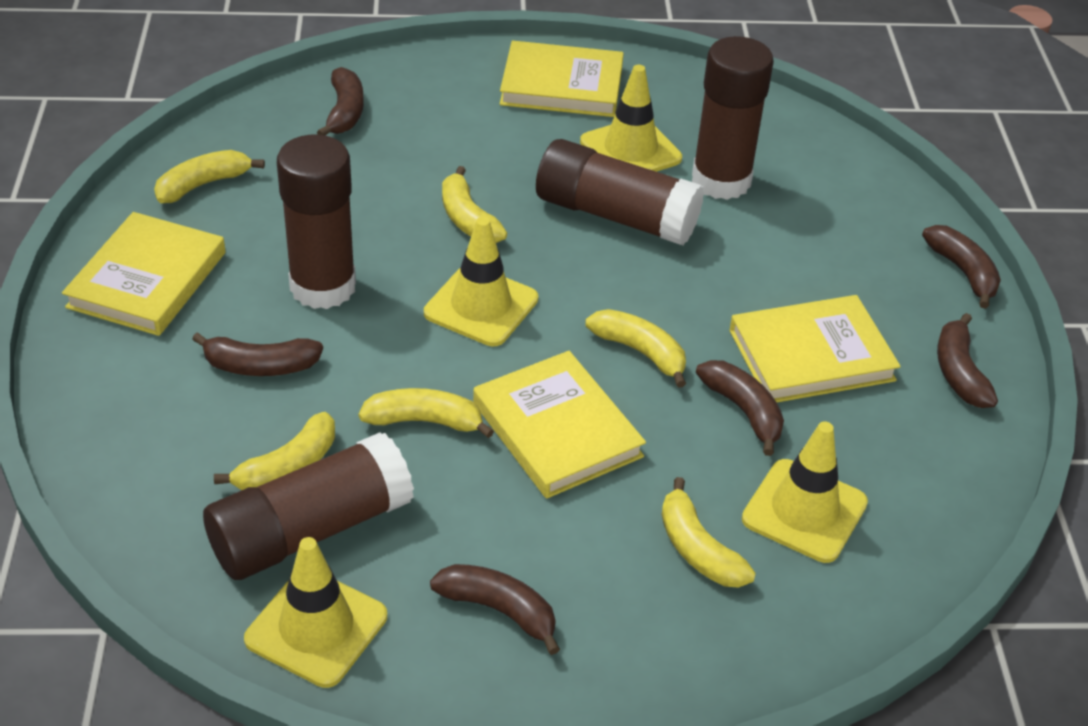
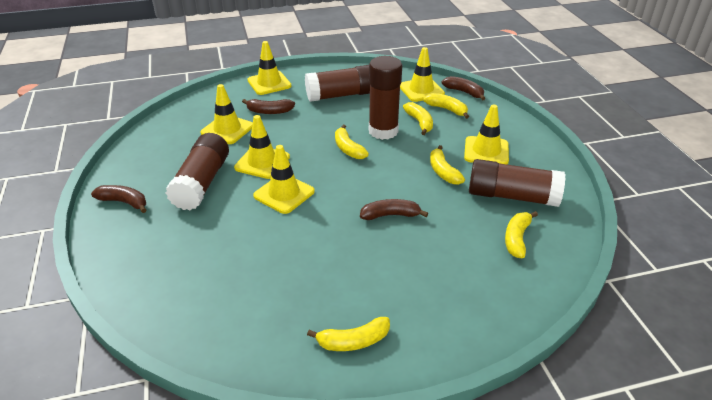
brown banana: 6 -> 4
yellow book: 4 -> 0
yellow traffic cone: 4 -> 6

